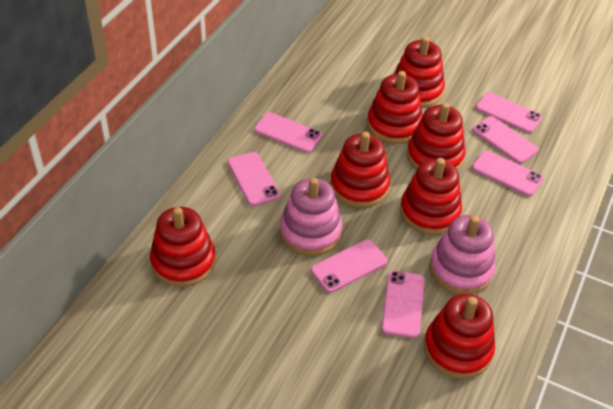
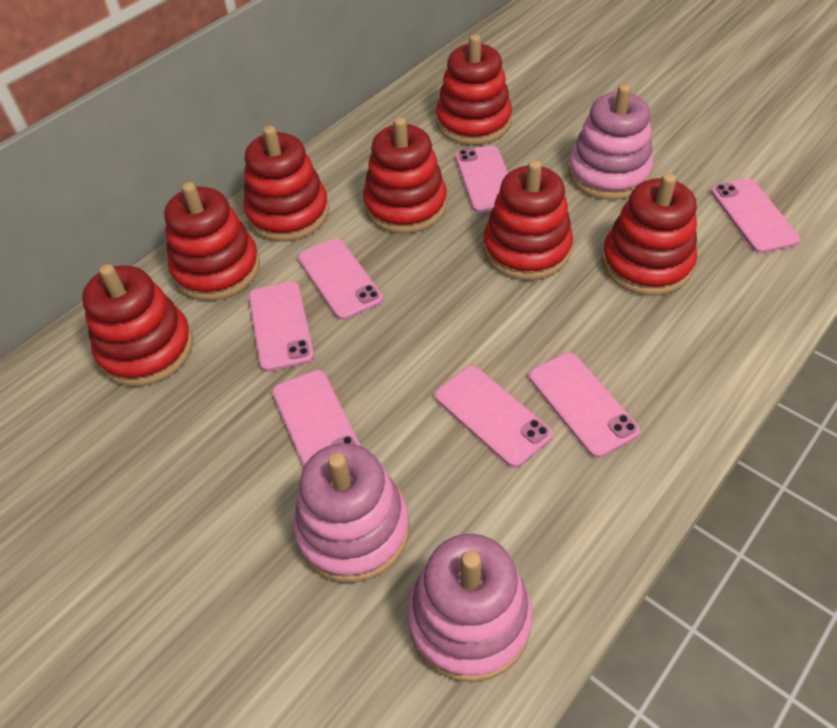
pink stacking toy: 2 -> 3

